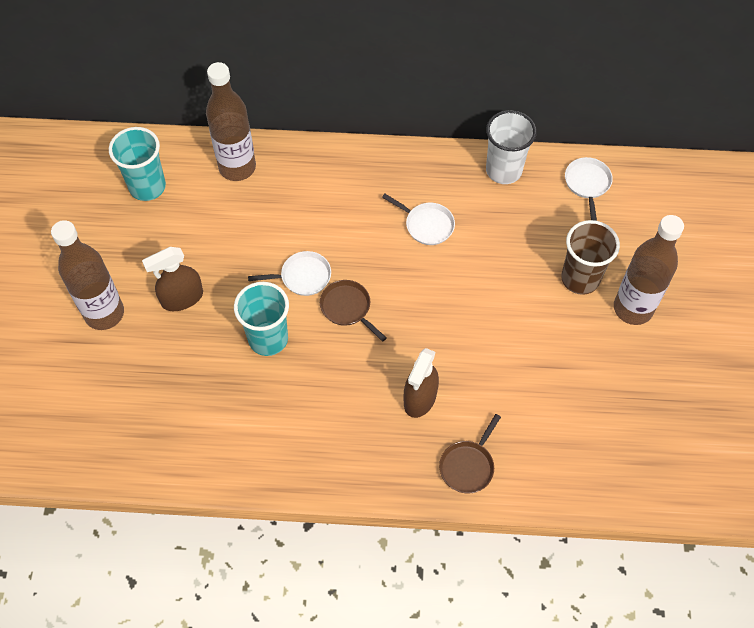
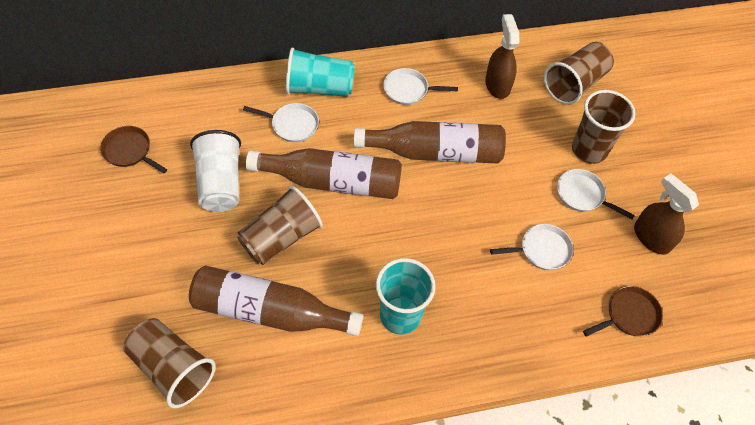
brown cup: 1 -> 4
white pan: 3 -> 4

